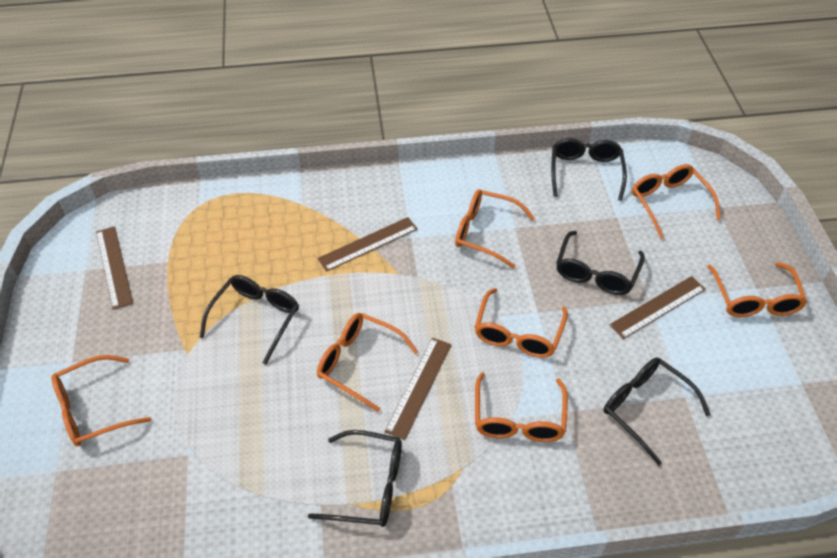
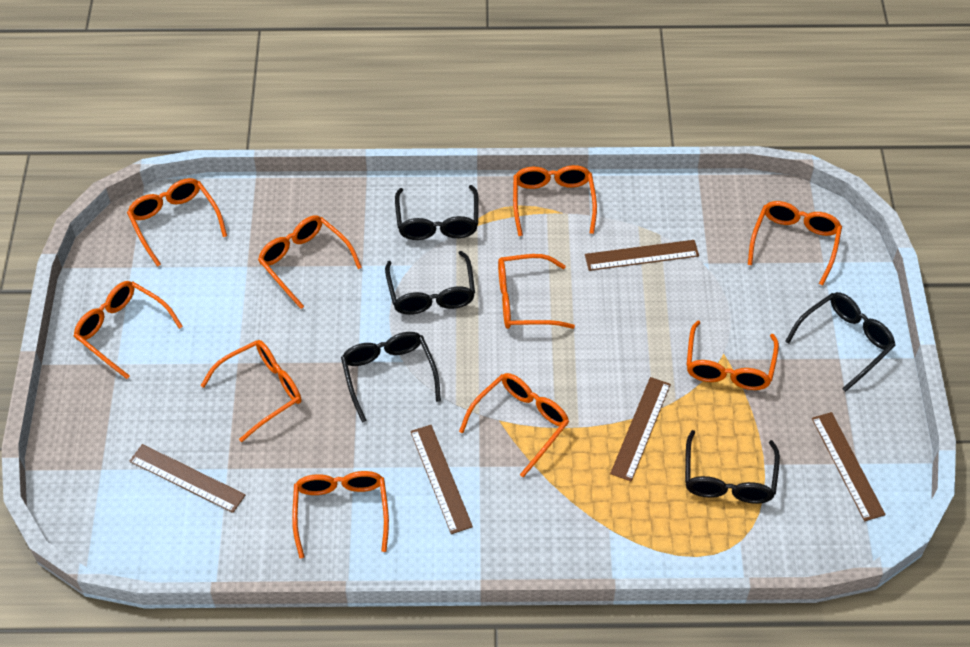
brown ruler: 4 -> 5
orange glasses: 7 -> 10

